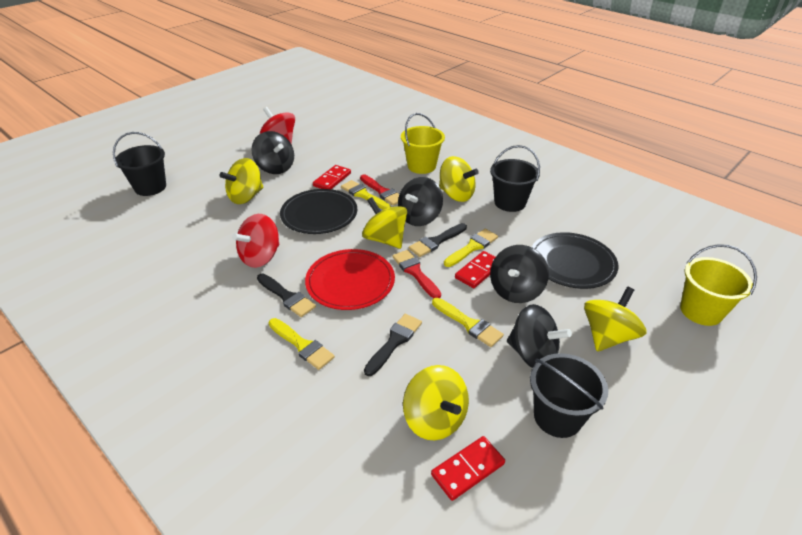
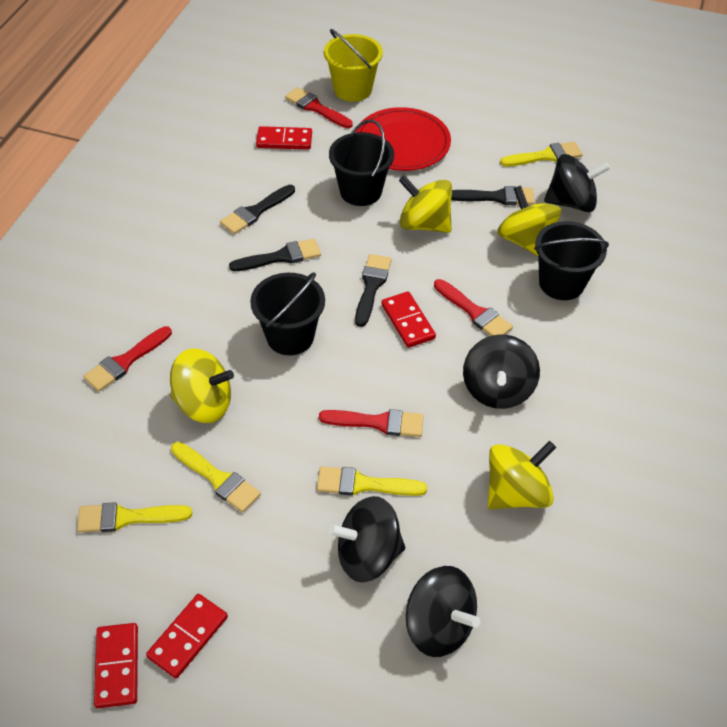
black brush: 3 -> 4
black plate: 2 -> 0
red brush: 2 -> 4
red domino: 3 -> 4
red spinning top: 2 -> 0
yellow bucket: 2 -> 1
yellow spinning top: 5 -> 4

